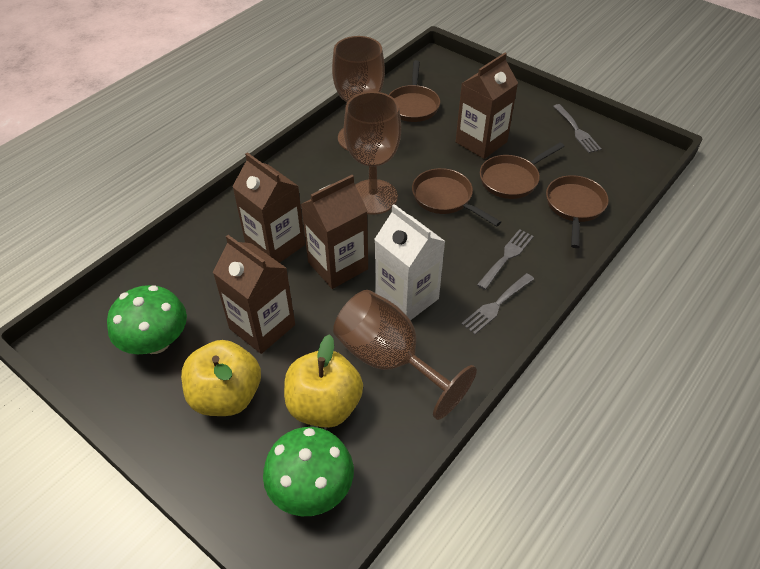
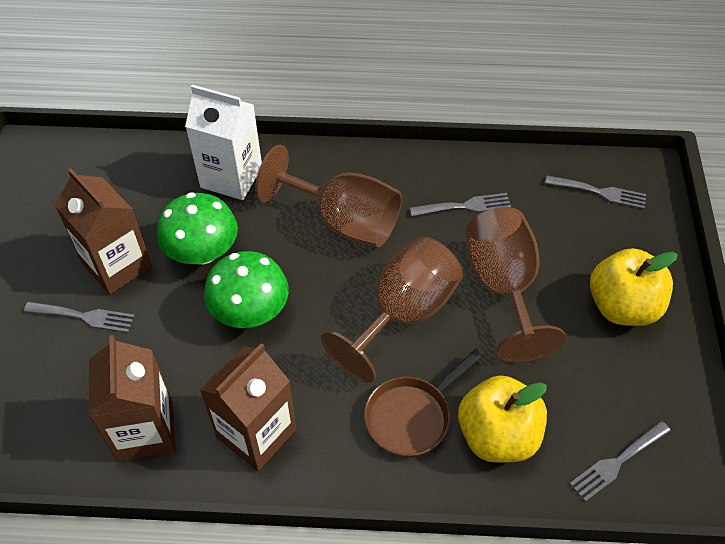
brown carton: 4 -> 3
brown pan: 4 -> 1
grey fork: 3 -> 4

